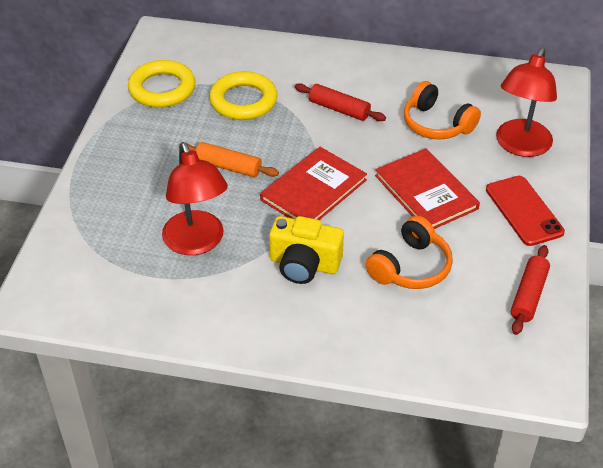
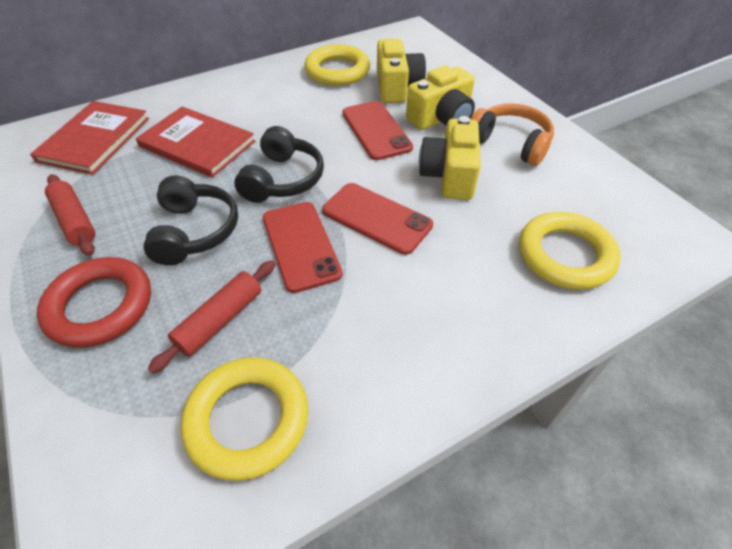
black headphones: 0 -> 2
orange headphones: 2 -> 1
orange rolling pin: 1 -> 0
red lamp: 2 -> 0
red phone: 1 -> 3
red ring: 0 -> 1
yellow camera: 1 -> 3
yellow ring: 2 -> 3

